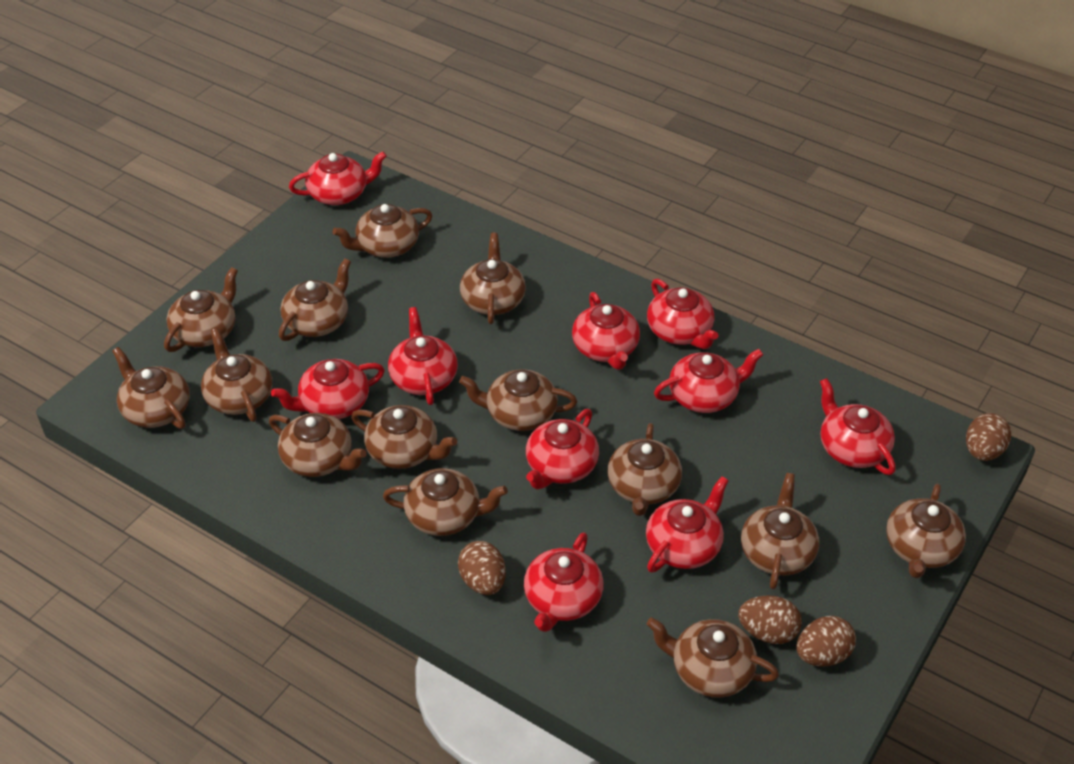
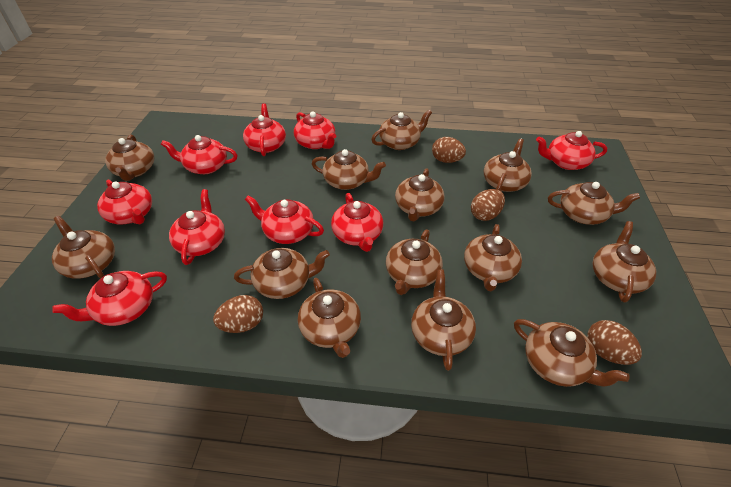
red teapot: 10 -> 9

